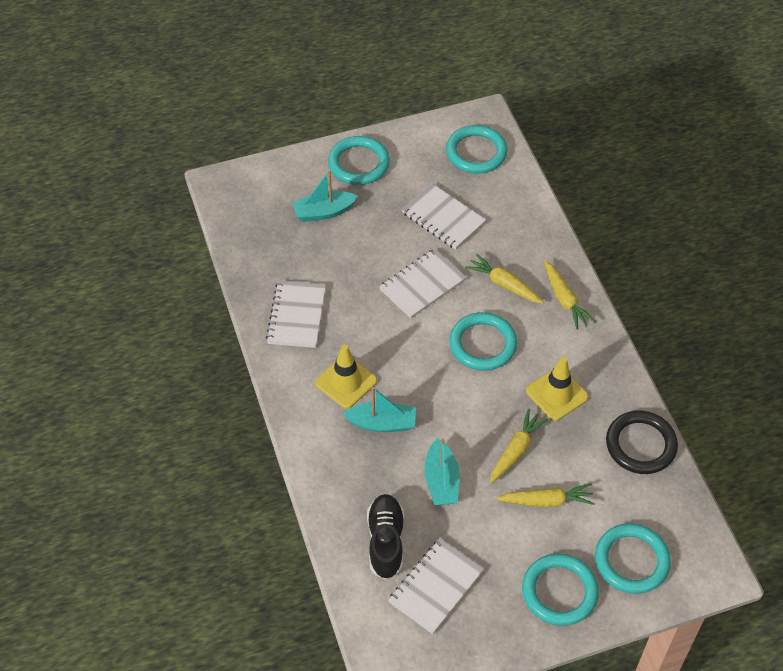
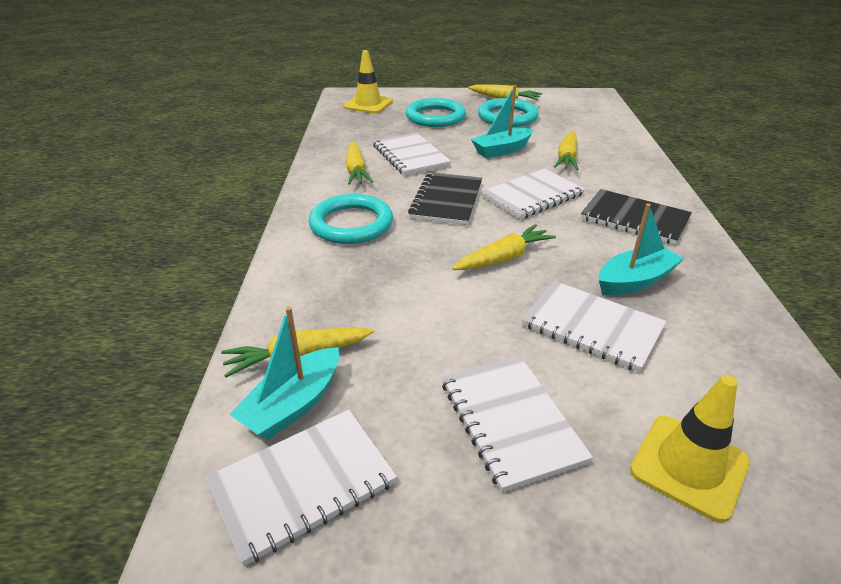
black notebook: 0 -> 2
black ring: 1 -> 0
black shoe: 1 -> 0
turquoise ring: 5 -> 3
white notebook: 4 -> 5
yellow carrot: 4 -> 5

